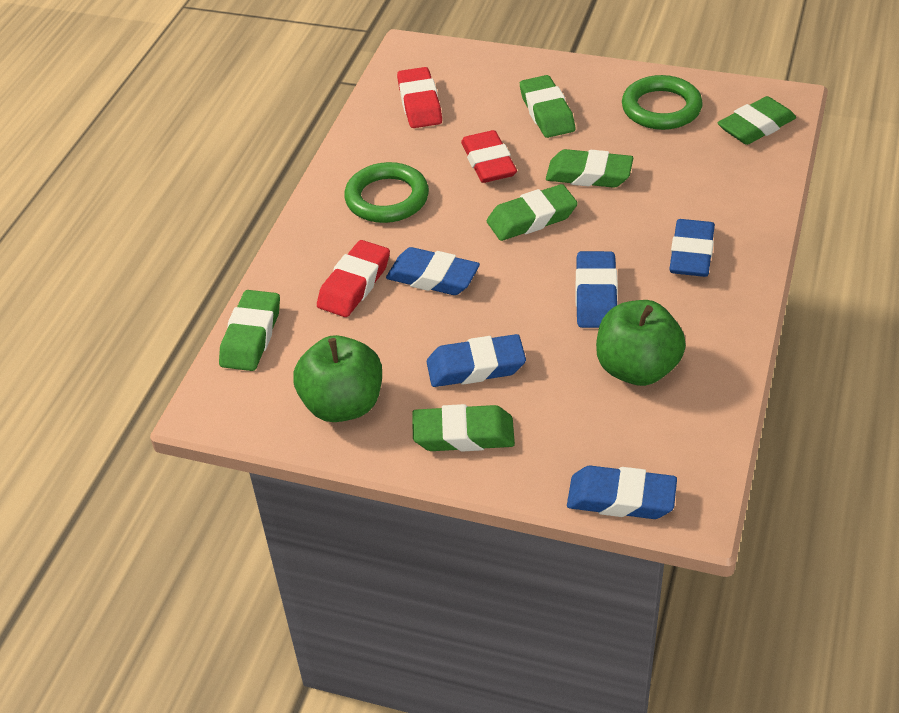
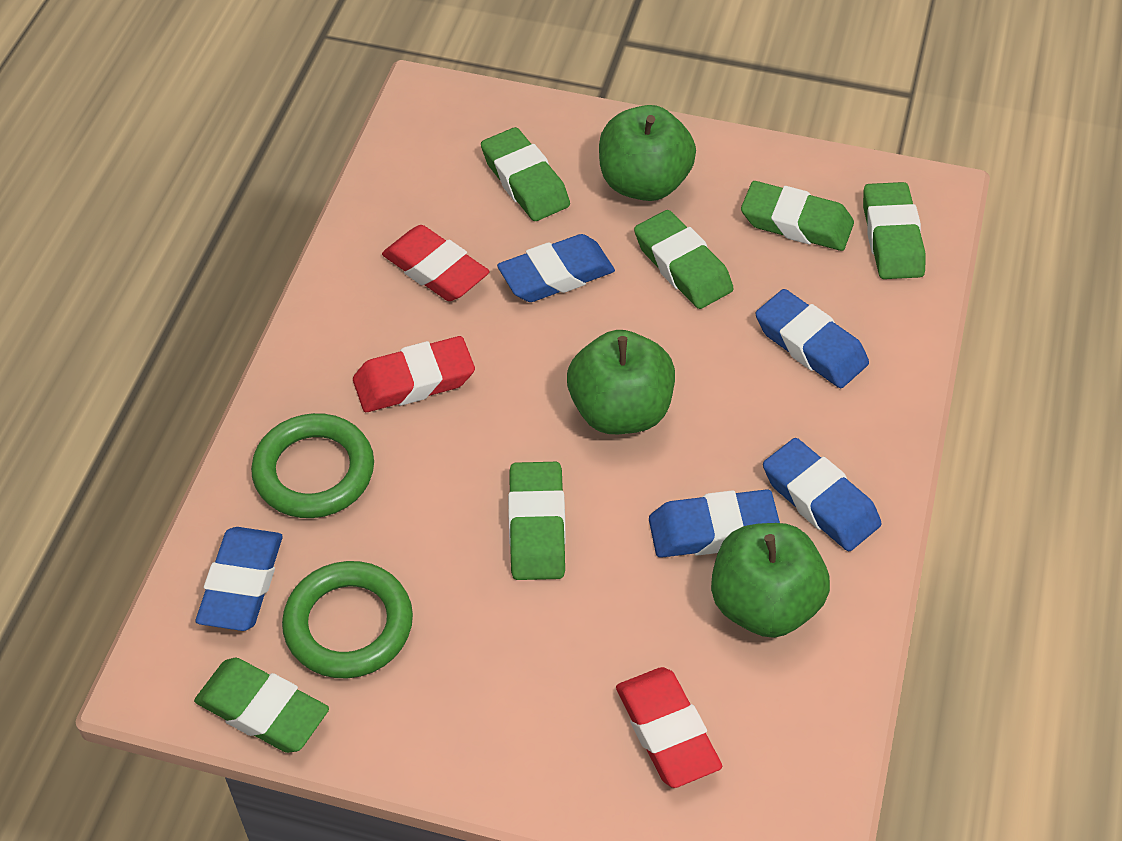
green apple: 2 -> 3

